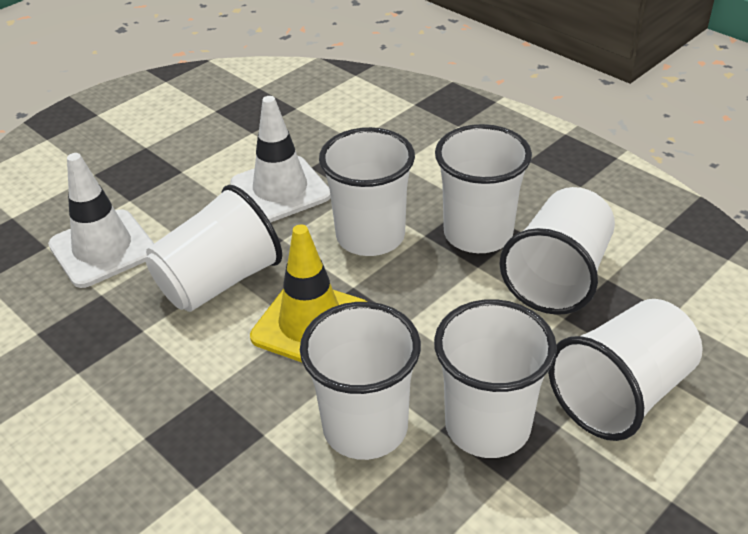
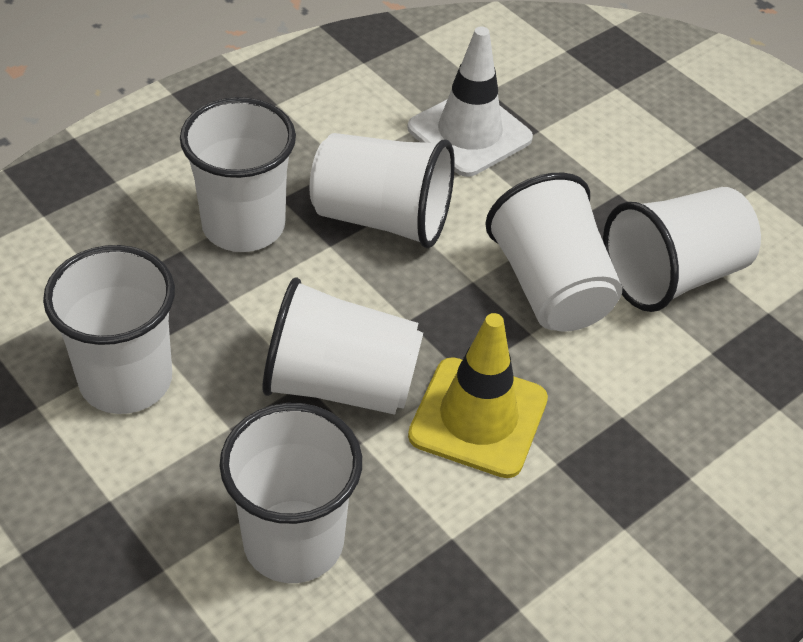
white traffic cone: 2 -> 1

